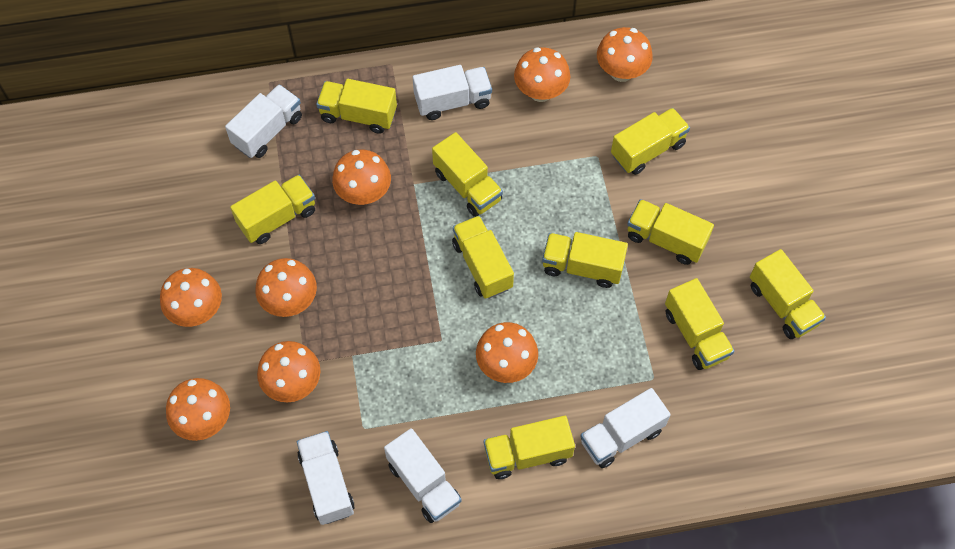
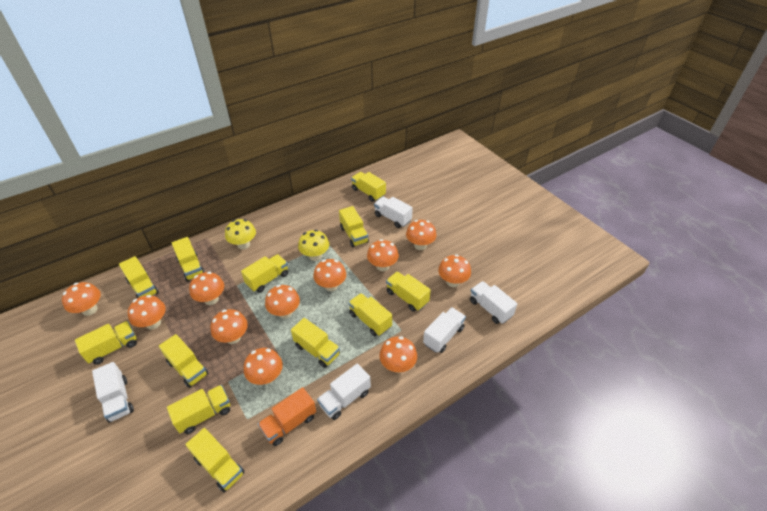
orange mushroom: 8 -> 11
orange truck: 0 -> 1
yellow mushroom: 0 -> 2
yellow truck: 10 -> 12

